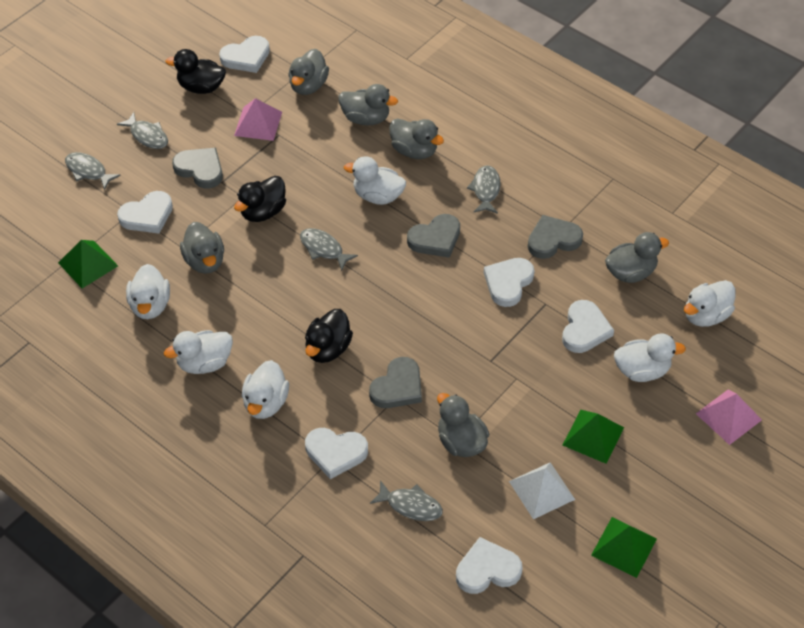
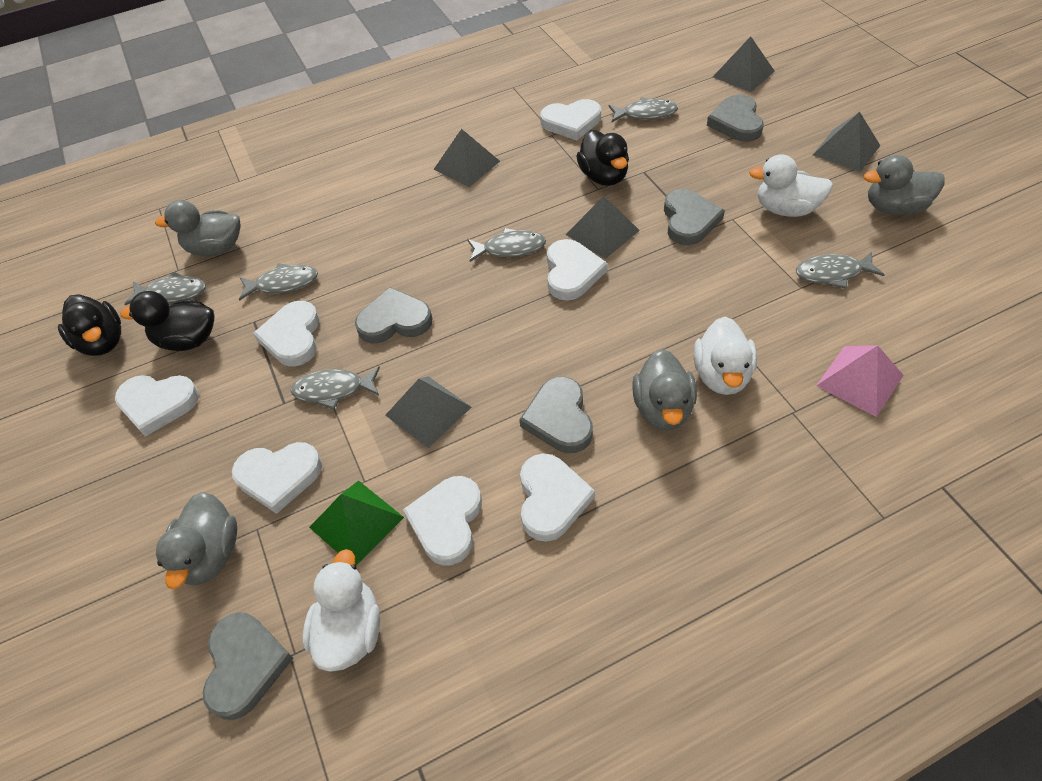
green pyramid: 3 -> 1
grey duck: 6 -> 4
grey fish: 5 -> 6
grey heart: 4 -> 5
grey pyramid: 0 -> 5
pink pyramid: 2 -> 1
white duck: 6 -> 3
white heart: 6 -> 7
white pyramid: 1 -> 0

